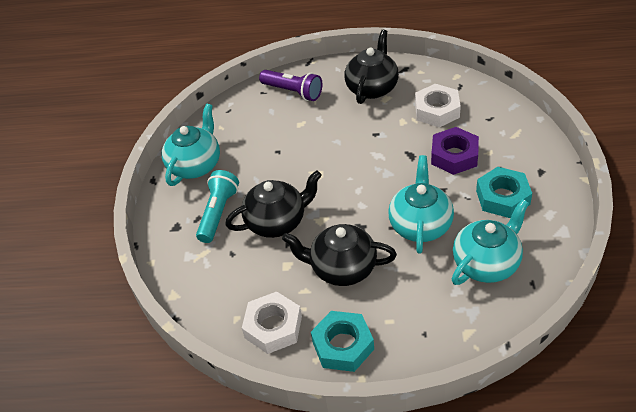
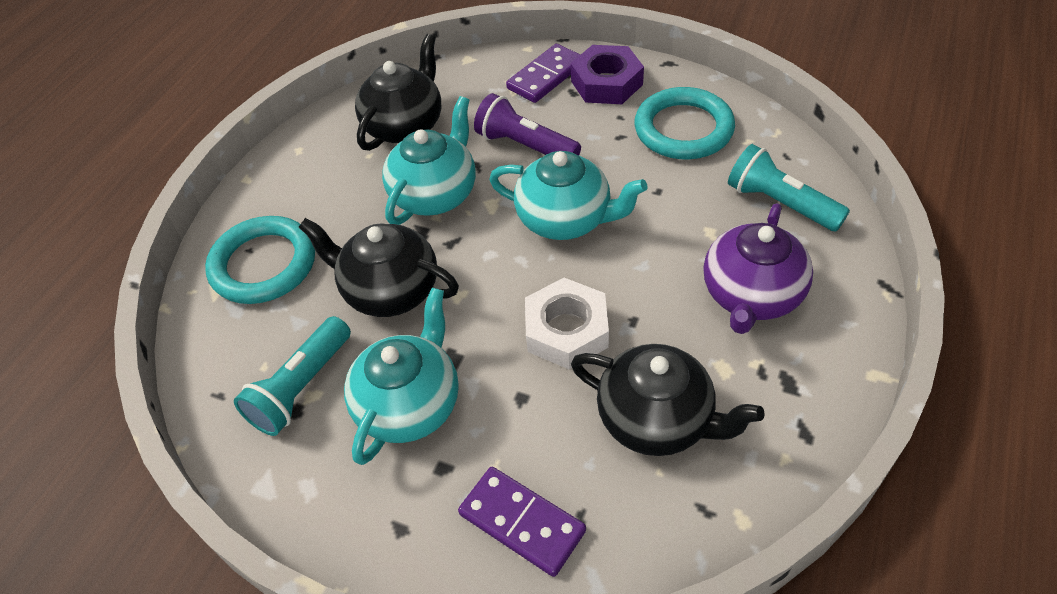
purple domino: 0 -> 2
purple teapot: 0 -> 1
turquoise flashlight: 1 -> 2
turquoise nut: 2 -> 0
turquoise ring: 0 -> 2
white nut: 2 -> 1

